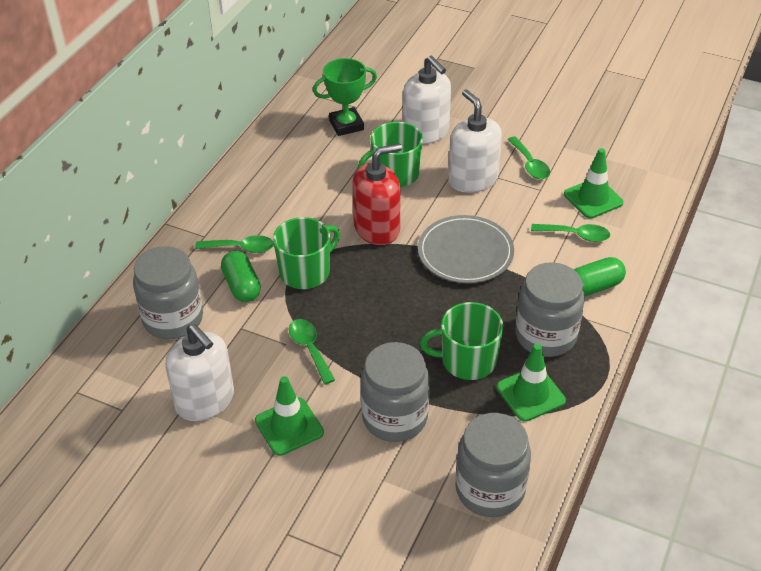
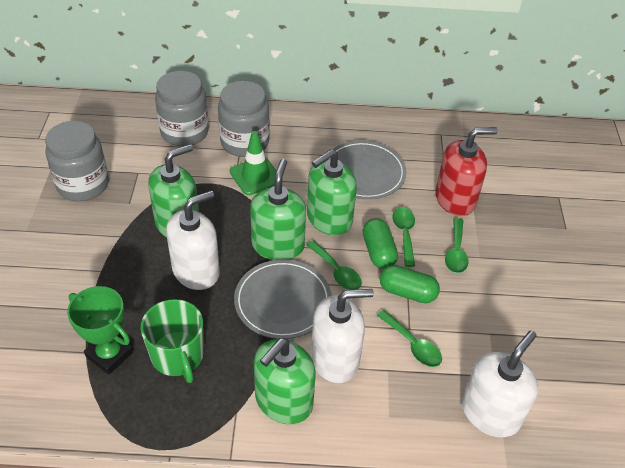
green mug: 3 -> 1
green soap dispenser: 0 -> 4
green traffic cone: 3 -> 1
grey jar: 4 -> 3
grey plate: 1 -> 2

